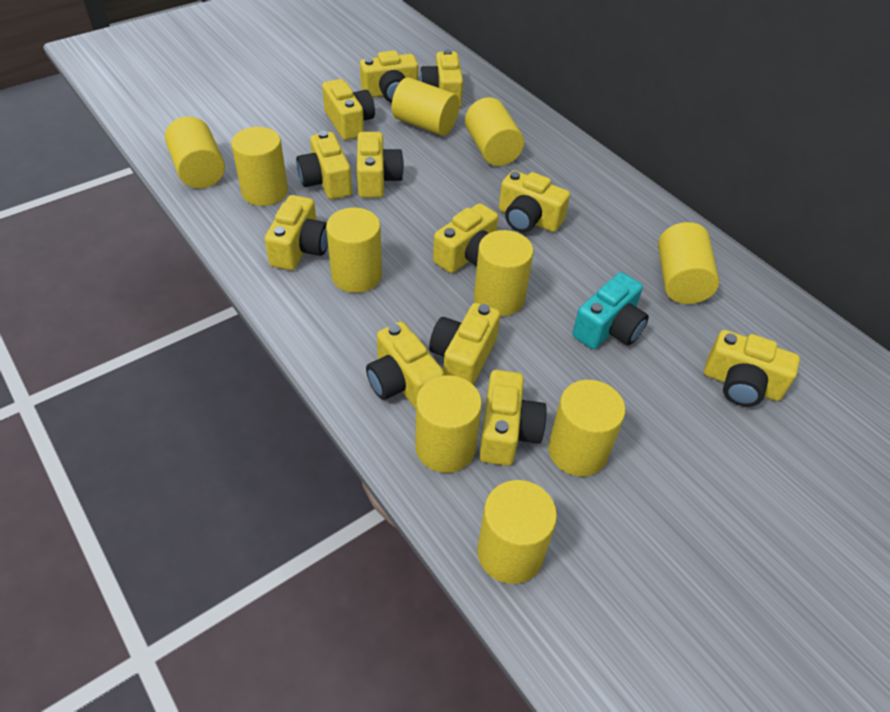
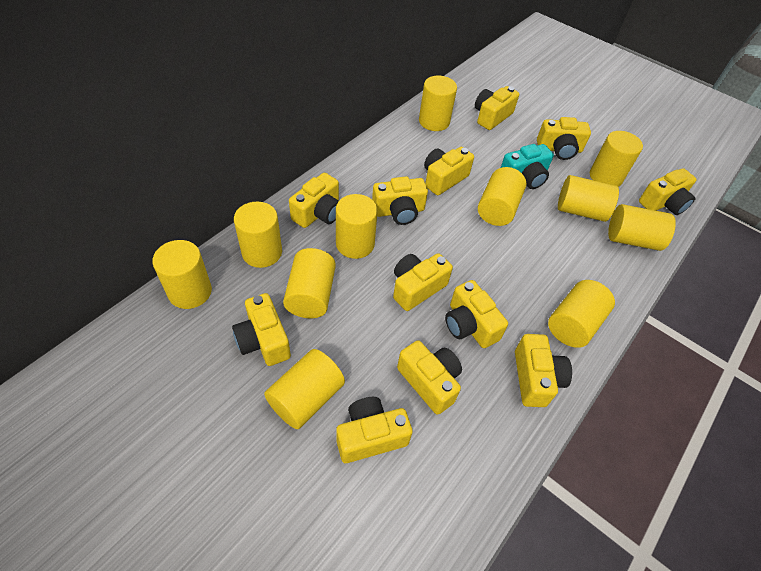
yellow cylinder: 10 -> 11

